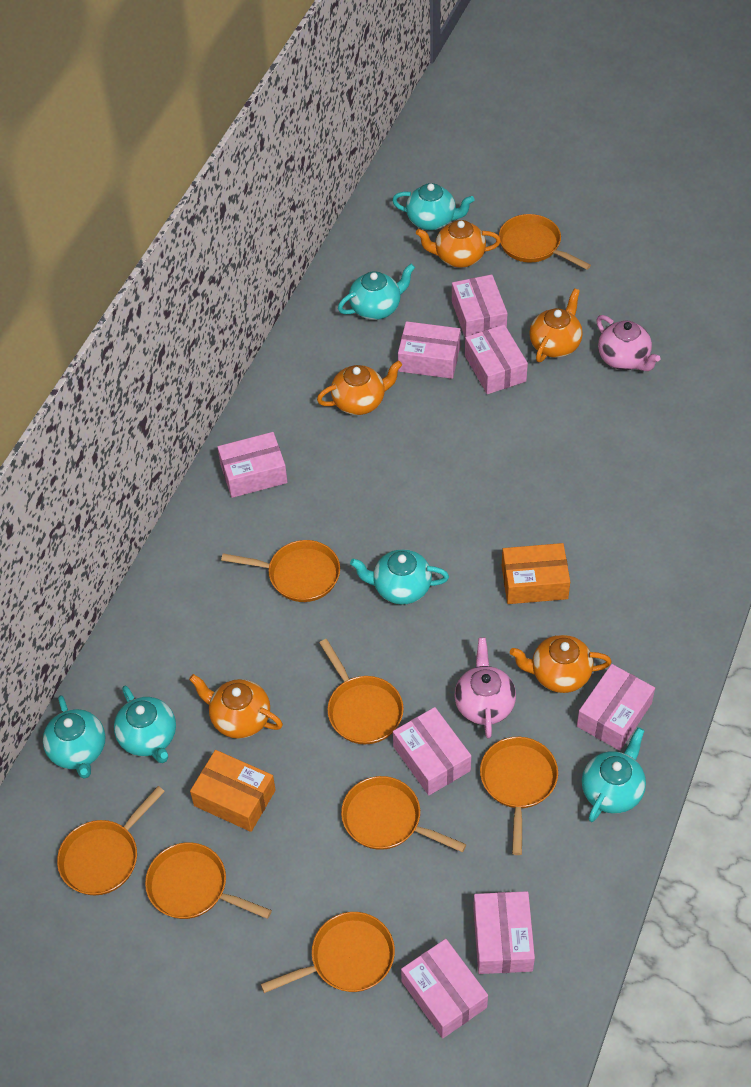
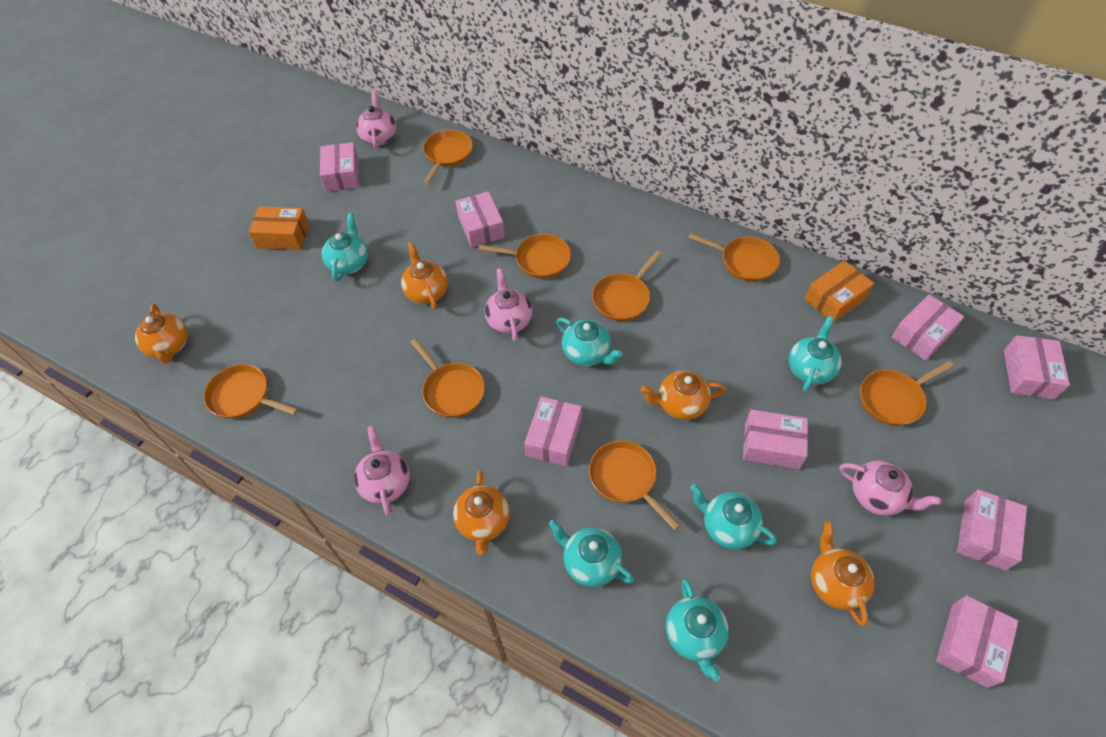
pink teapot: 2 -> 4

